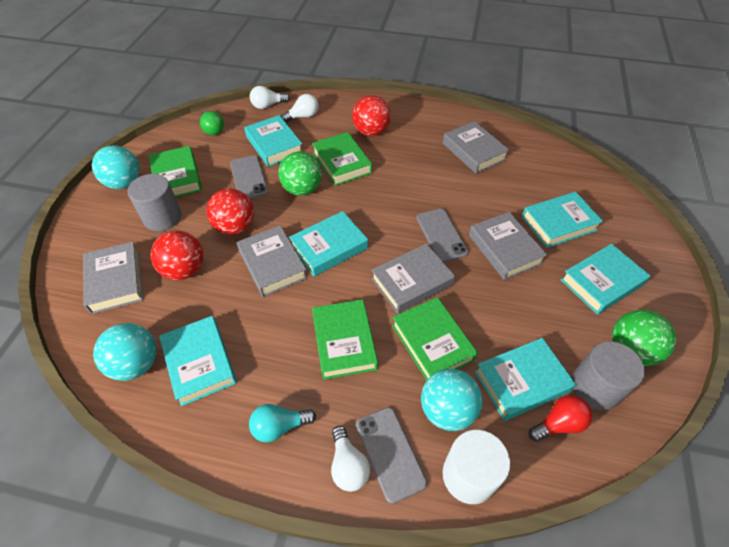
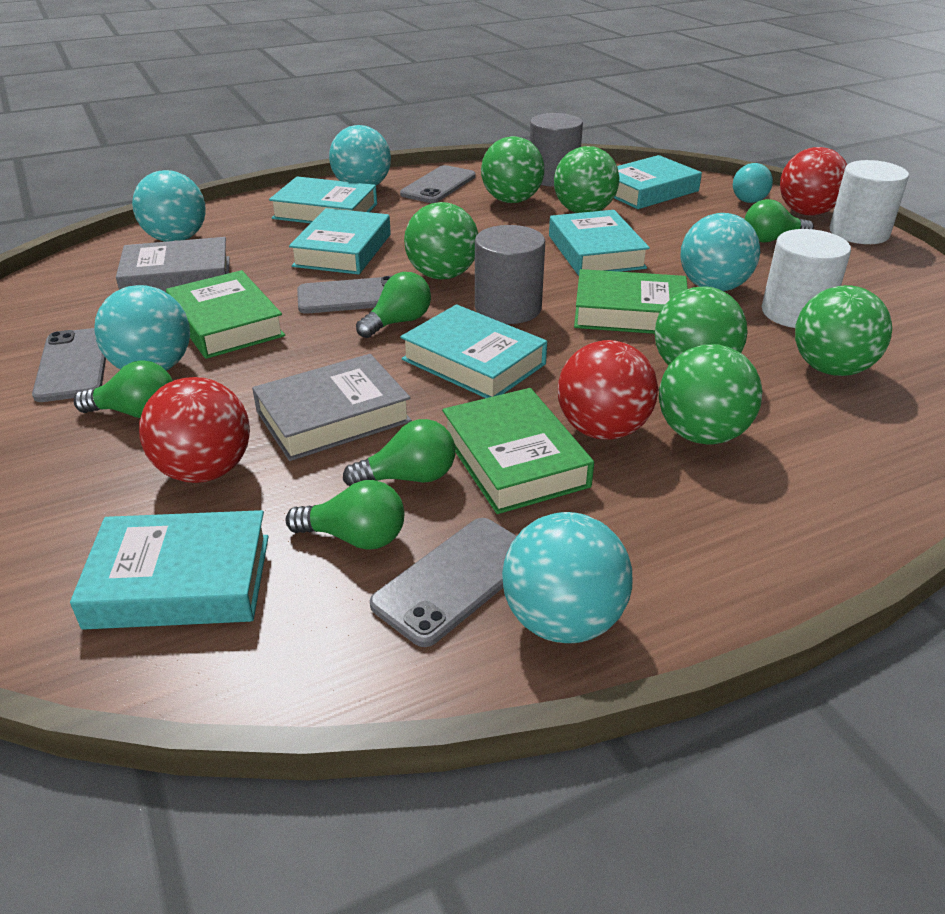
green ball: 2 -> 6
green book: 4 -> 3
green light bulb: 1 -> 5
grey book: 5 -> 2
grey phone: 3 -> 4
red light bulb: 1 -> 0
turquoise ball: 3 -> 5
white cylinder: 1 -> 2
white light bulb: 3 -> 0

